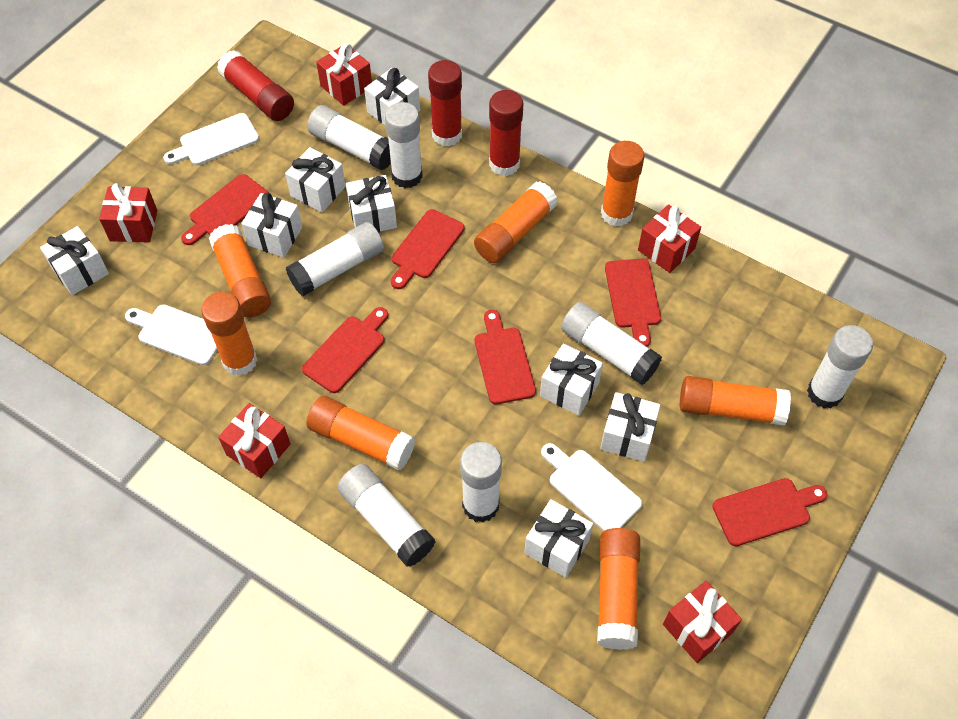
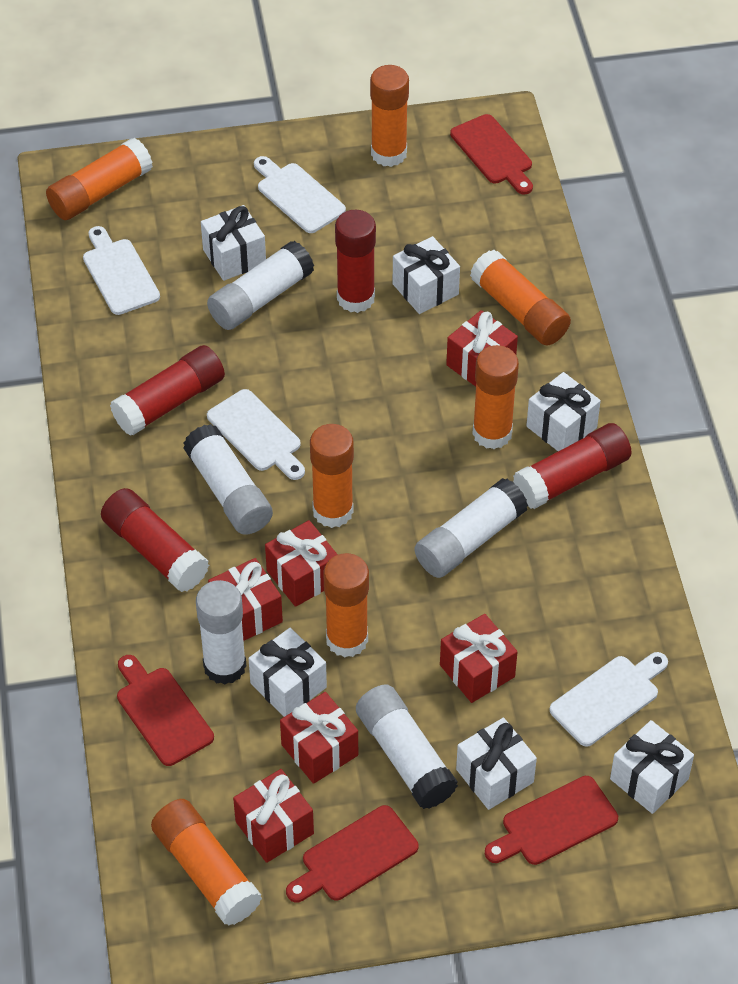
red cutting board: 6 -> 4
red gift: 5 -> 6
red glue stick: 3 -> 4
white cutting board: 3 -> 4
white gift: 8 -> 6
white glue stick: 7 -> 5

